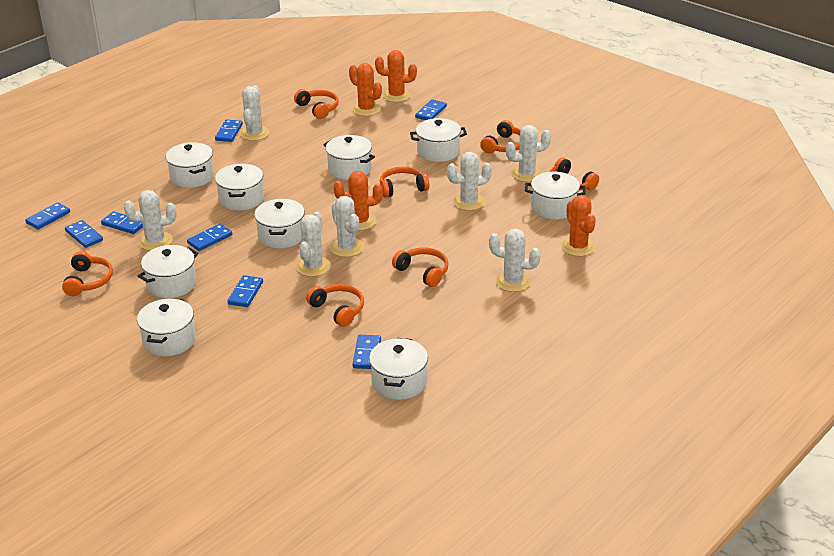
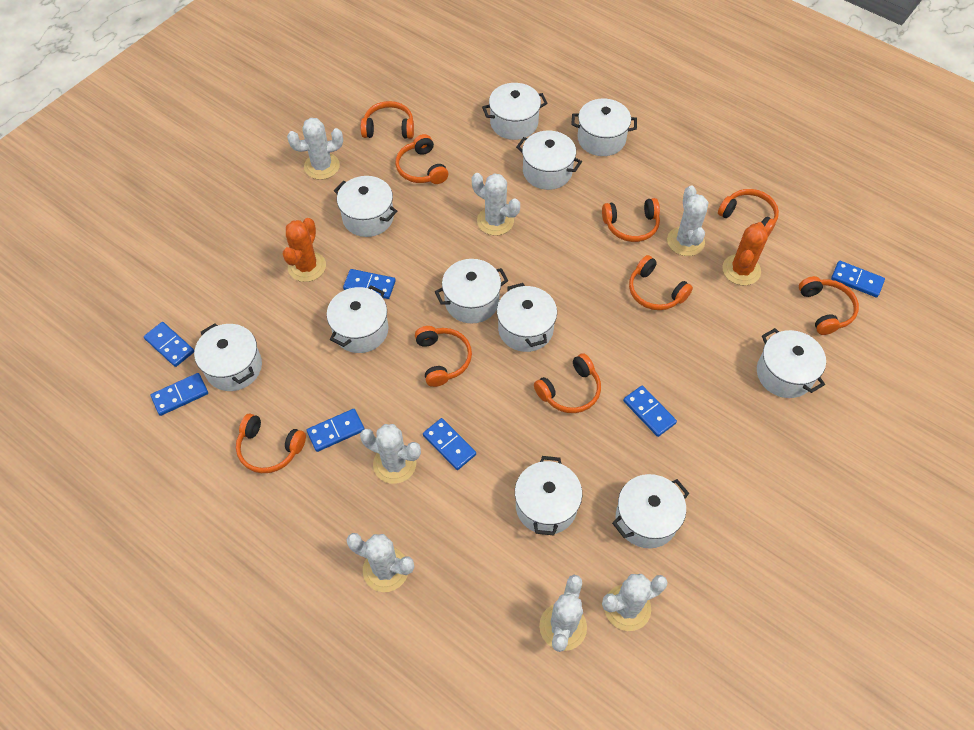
blue domino: 8 -> 7
orange cactus: 4 -> 2
orange headphones: 7 -> 9
white pot: 9 -> 11

